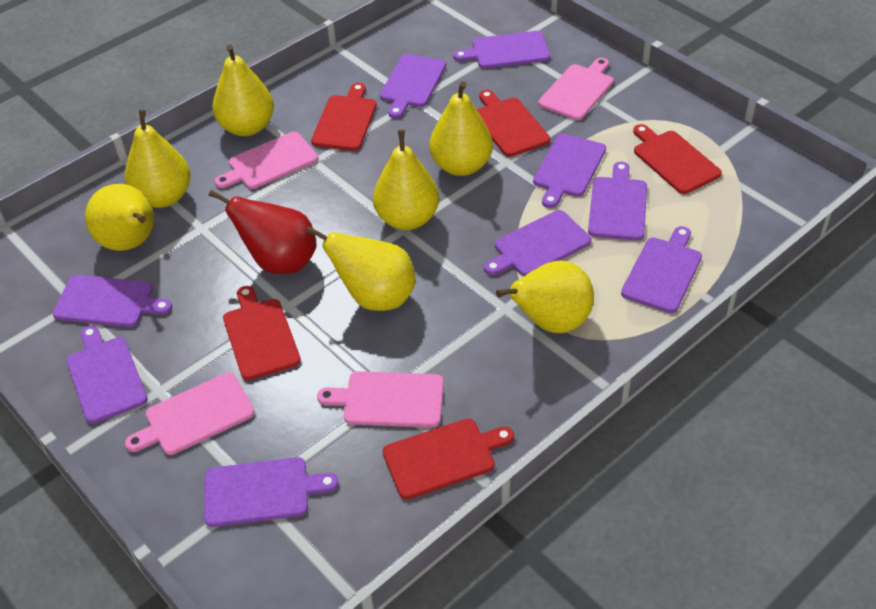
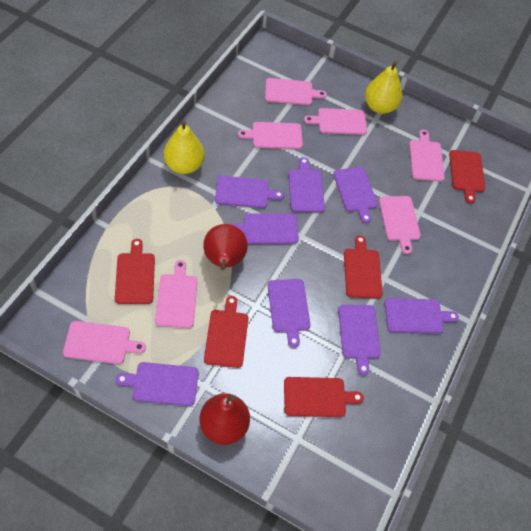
pink cutting board: 4 -> 7
purple cutting board: 9 -> 8
red pear: 1 -> 2
yellow pear: 7 -> 2

